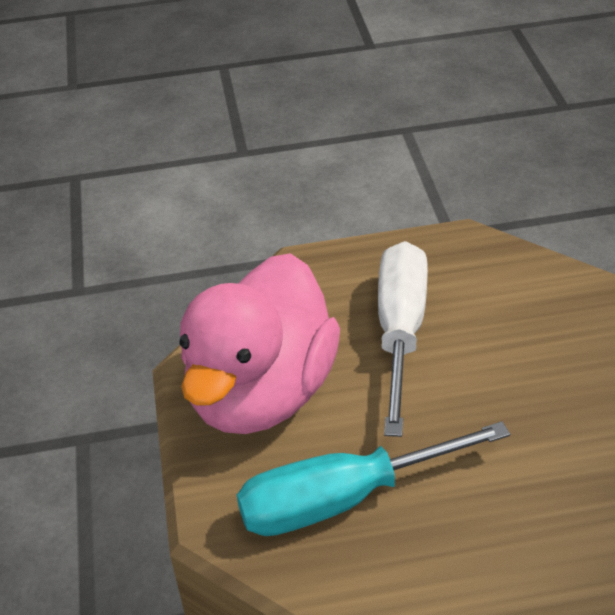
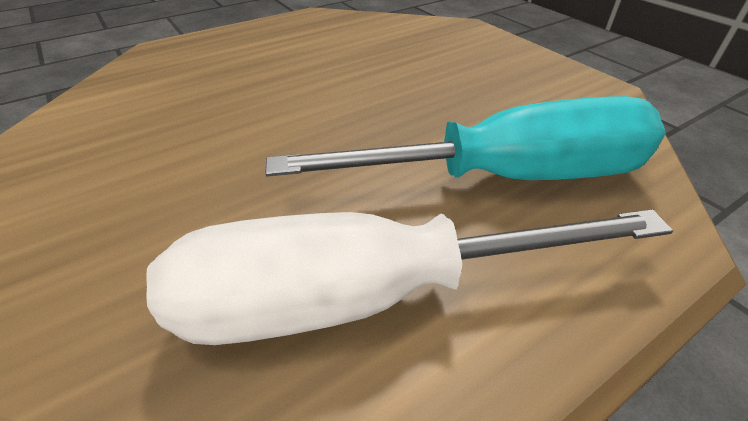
pink duck: 1 -> 0

